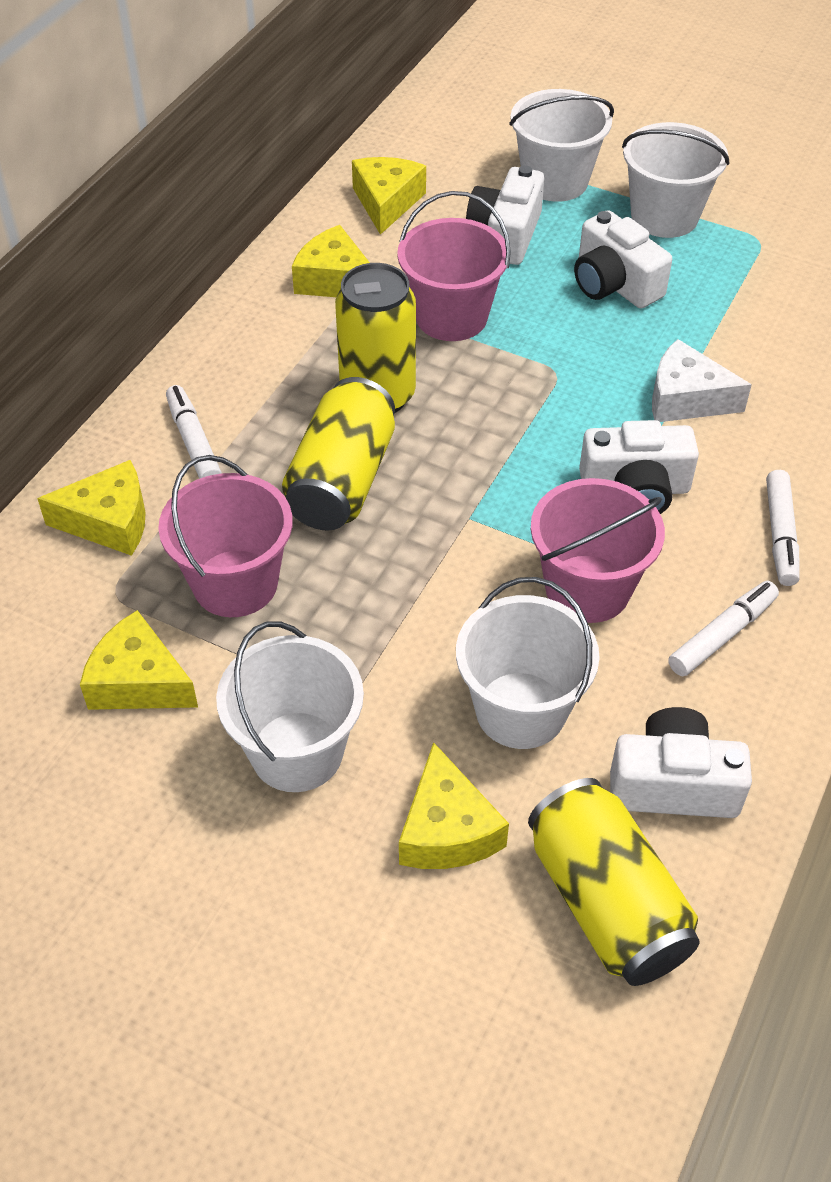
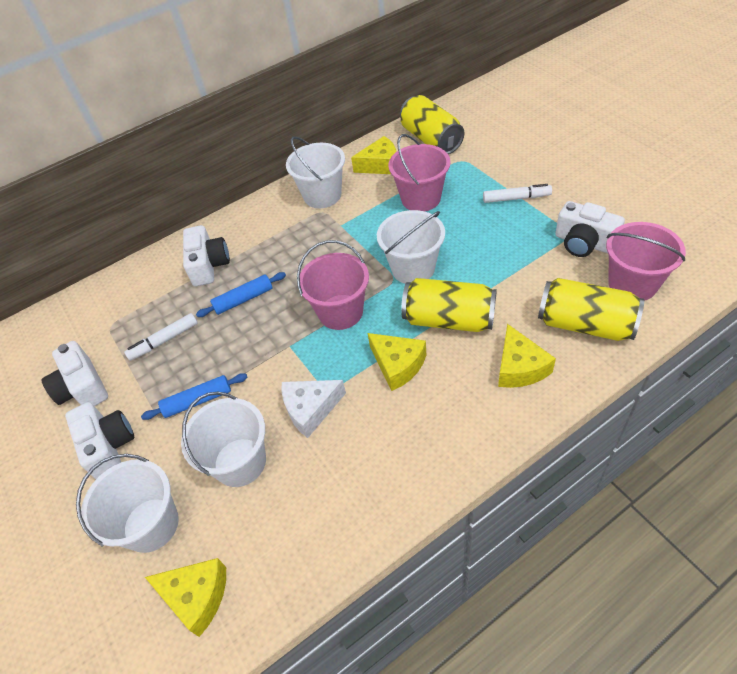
blue rolling pin: 0 -> 2
white marker: 3 -> 2
yellow cheese: 5 -> 4

